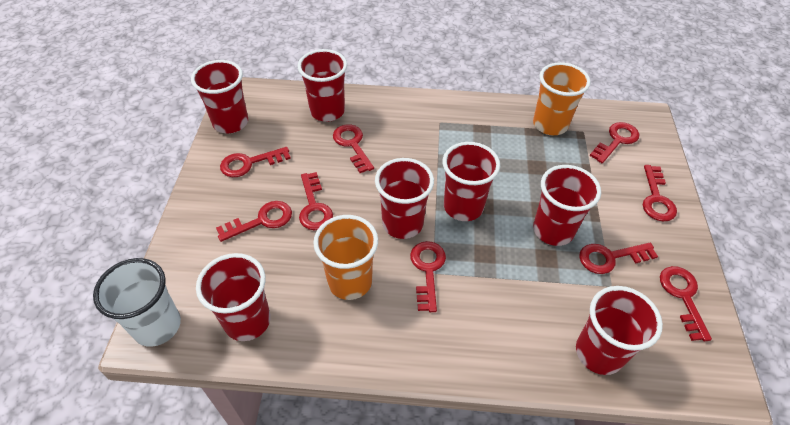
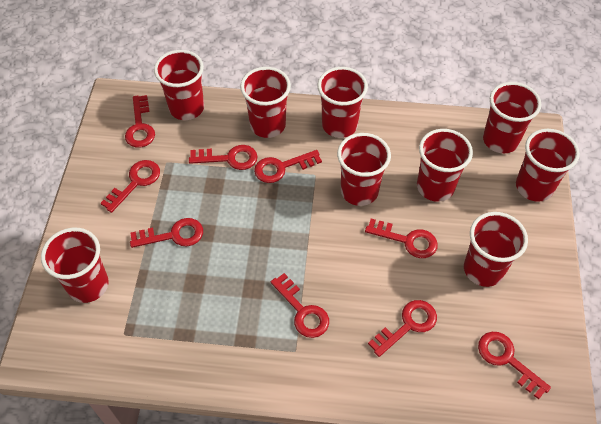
orange cup: 2 -> 0
red cup: 7 -> 9
white cup: 1 -> 0

